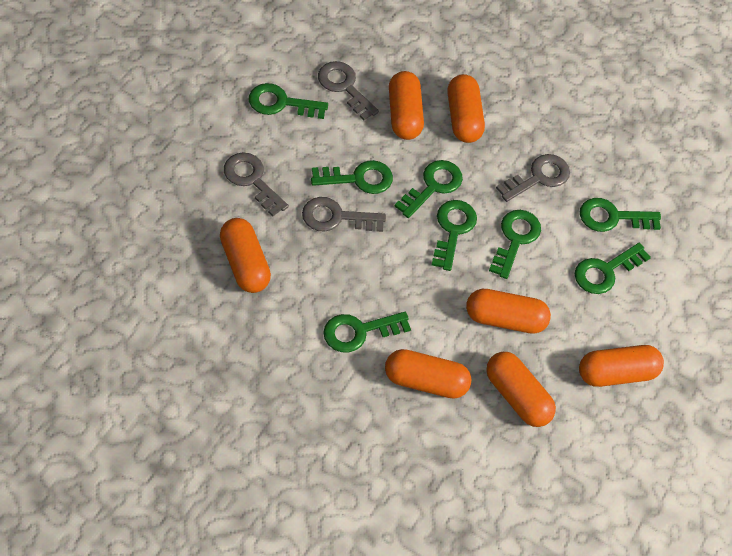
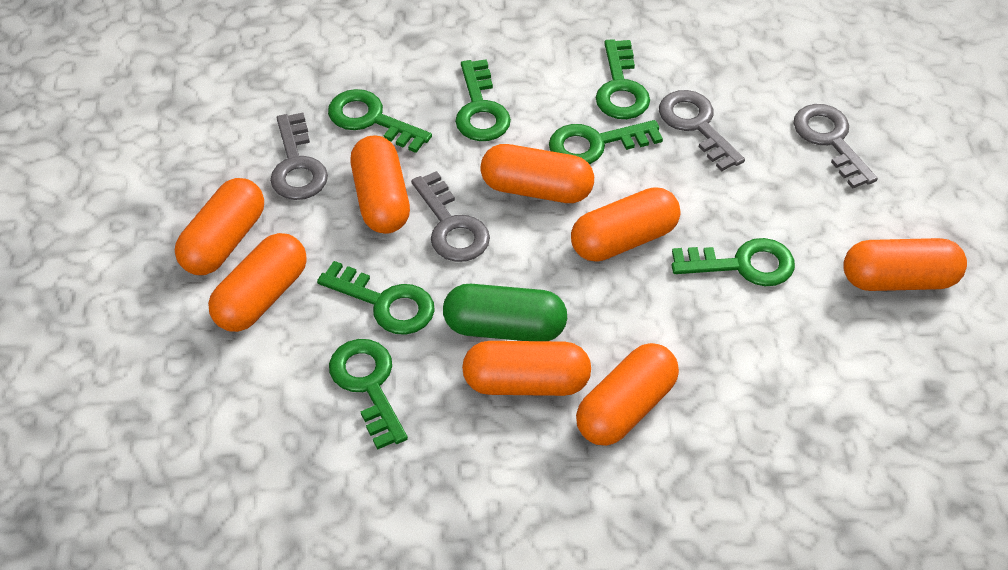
green capsule: 0 -> 1
green key: 8 -> 7
orange capsule: 7 -> 8

